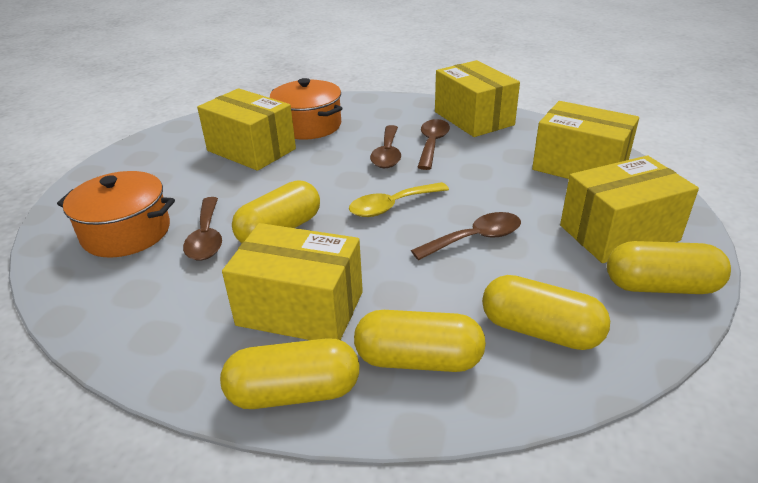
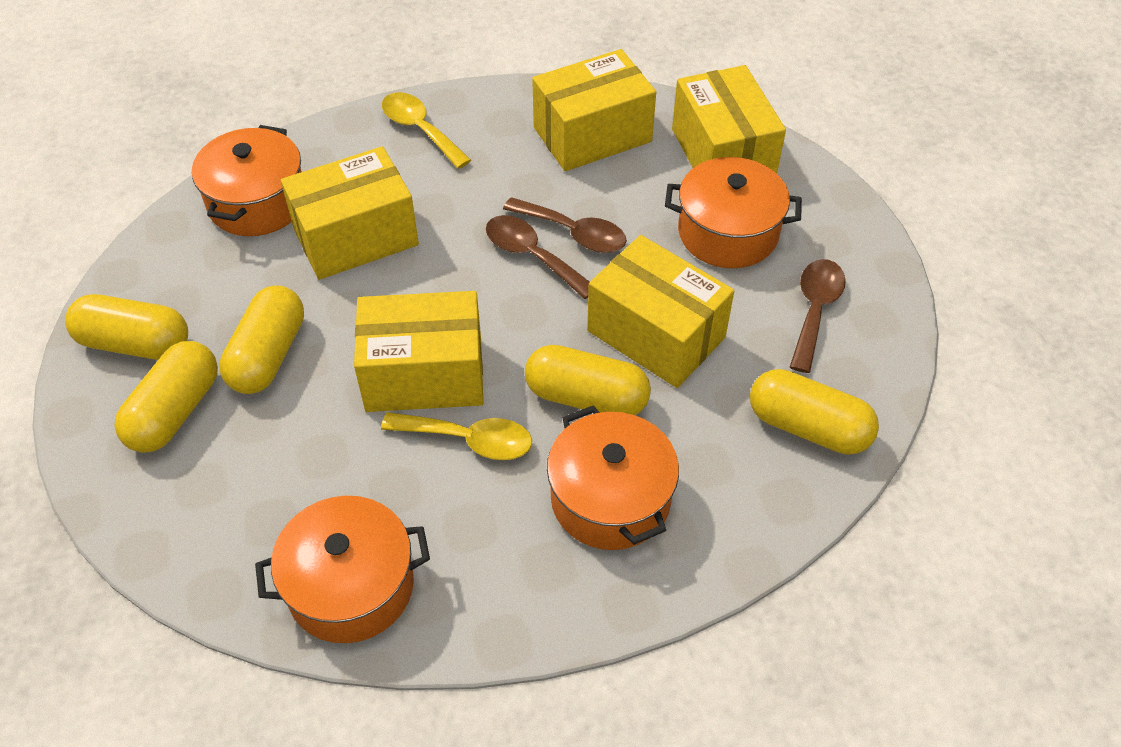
brown spoon: 4 -> 3
orange pot: 2 -> 4
yellow spoon: 1 -> 2

